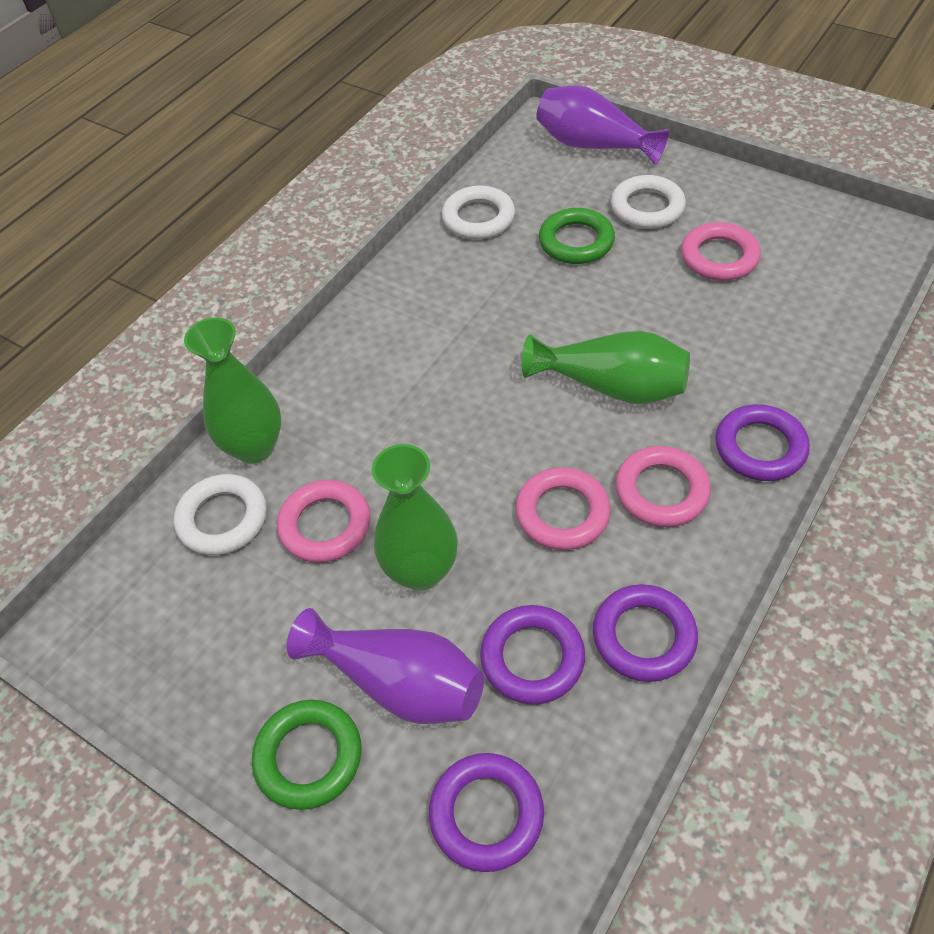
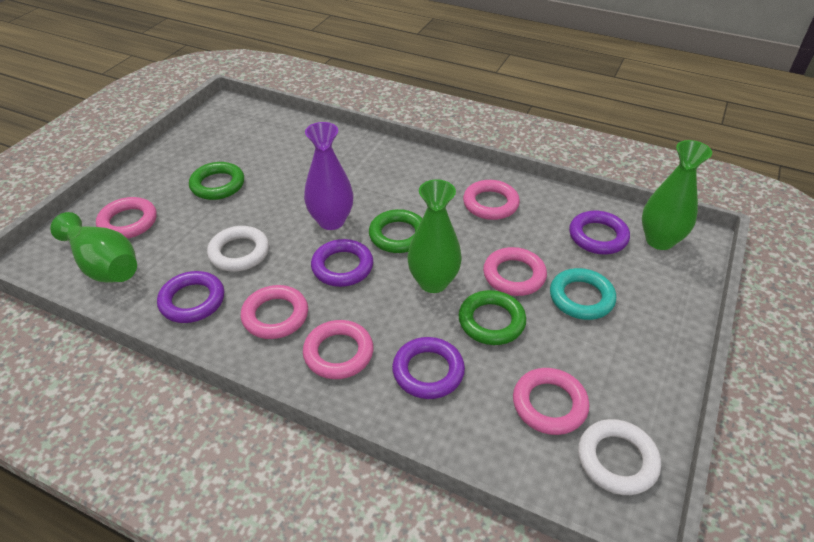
green ring: 2 -> 3
pink ring: 4 -> 6
purple vase: 2 -> 1
turquoise ring: 0 -> 1
white ring: 3 -> 2

